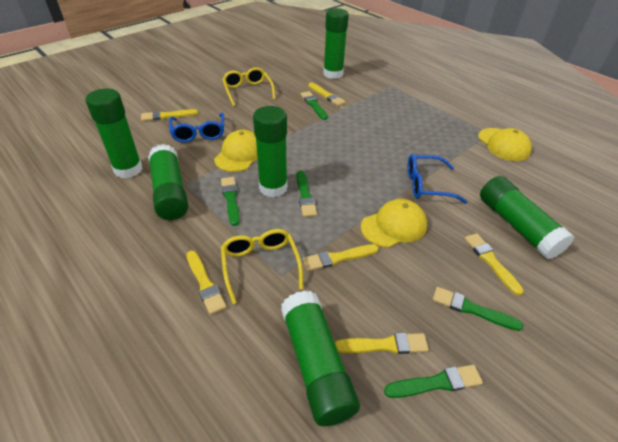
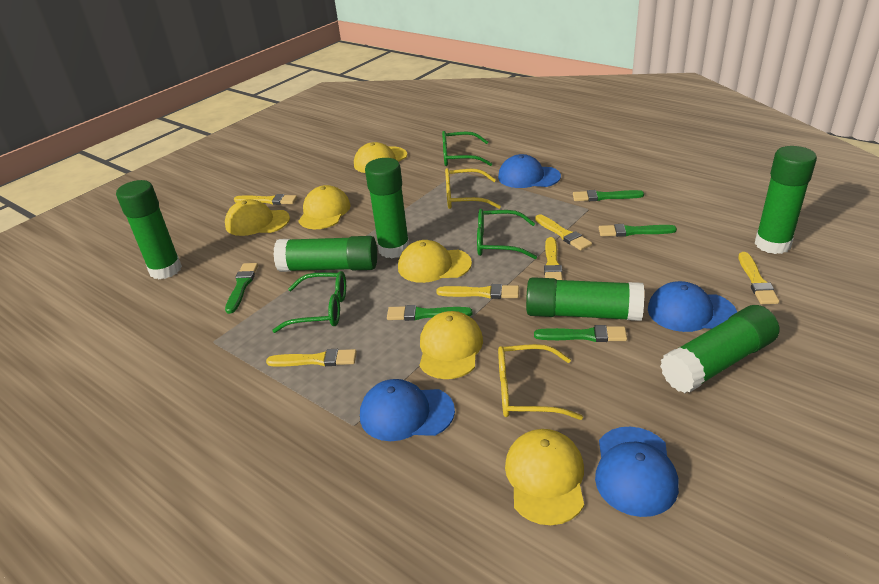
blue cap: 0 -> 4
blue glasses: 2 -> 0
green glasses: 0 -> 3
yellow cap: 3 -> 6

